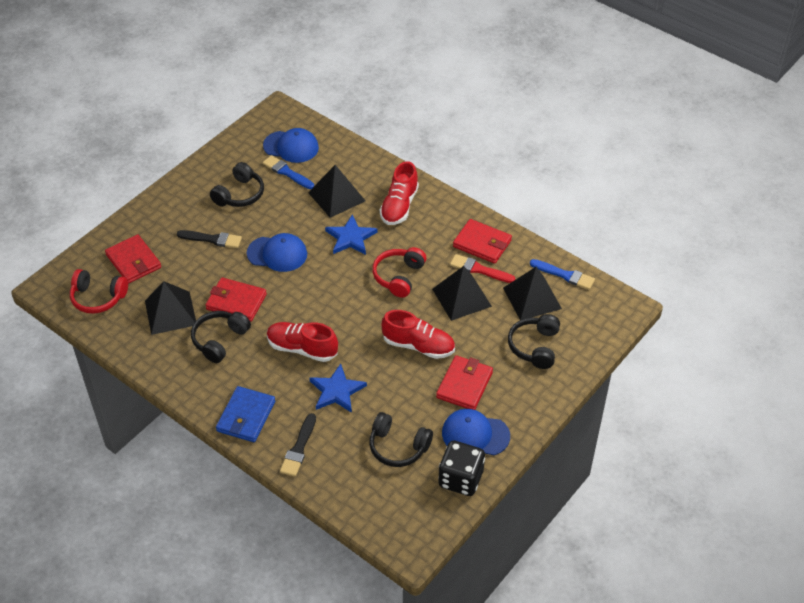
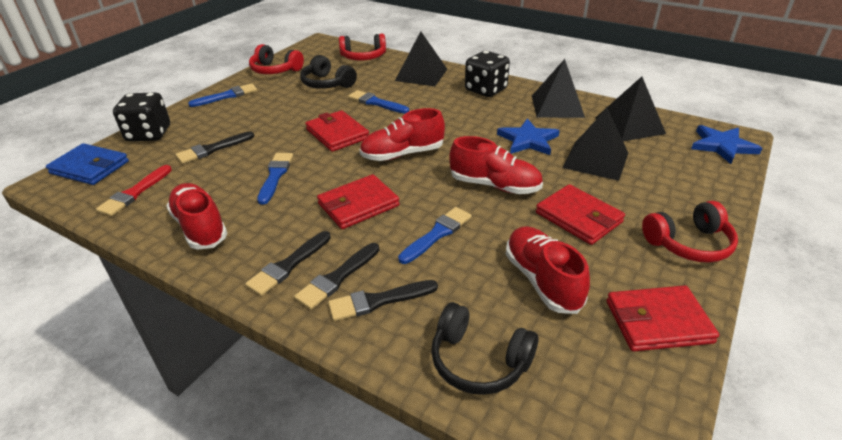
black brush: 2 -> 4
black dice: 1 -> 2
black headphones: 4 -> 2
blue brush: 2 -> 4
blue cap: 3 -> 0
red headphones: 2 -> 3
red shoe: 3 -> 4

